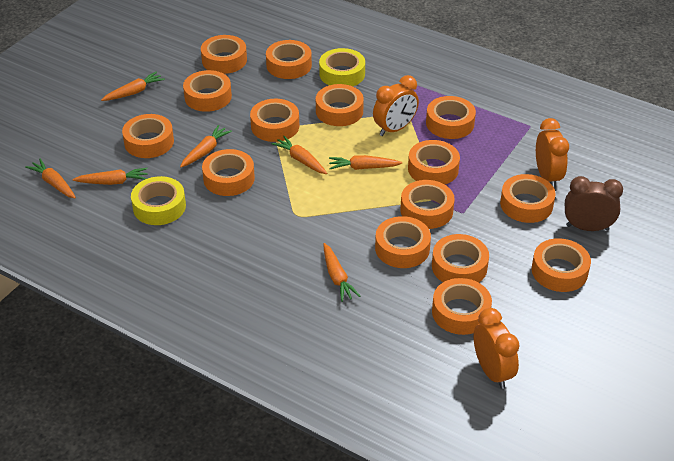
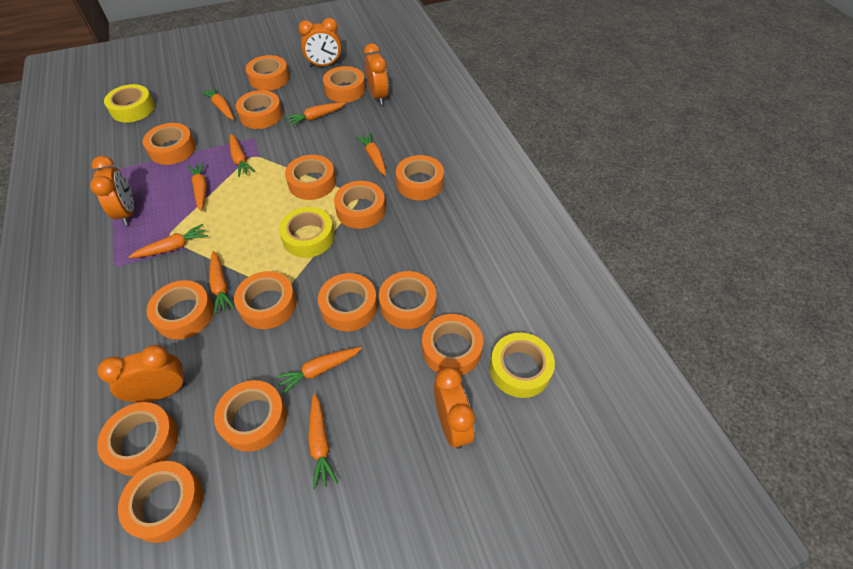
brown clock: 1 -> 0
orange carrot: 7 -> 9
orange clock: 3 -> 5
yellow tape: 2 -> 3

